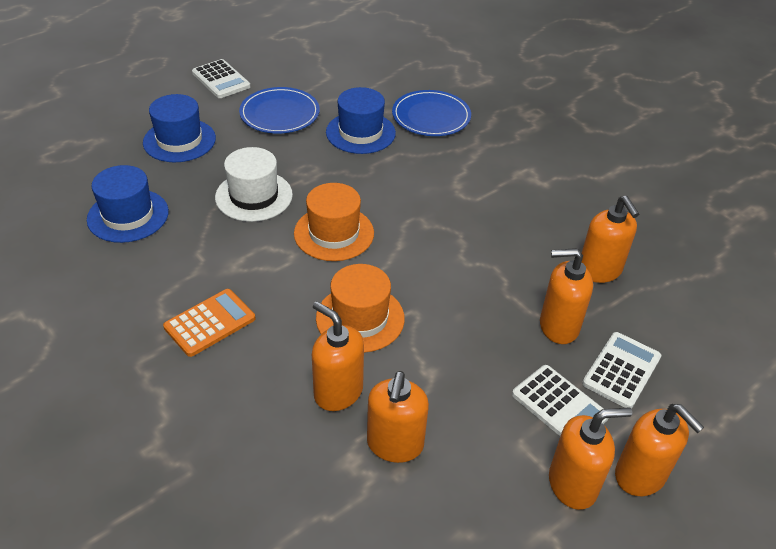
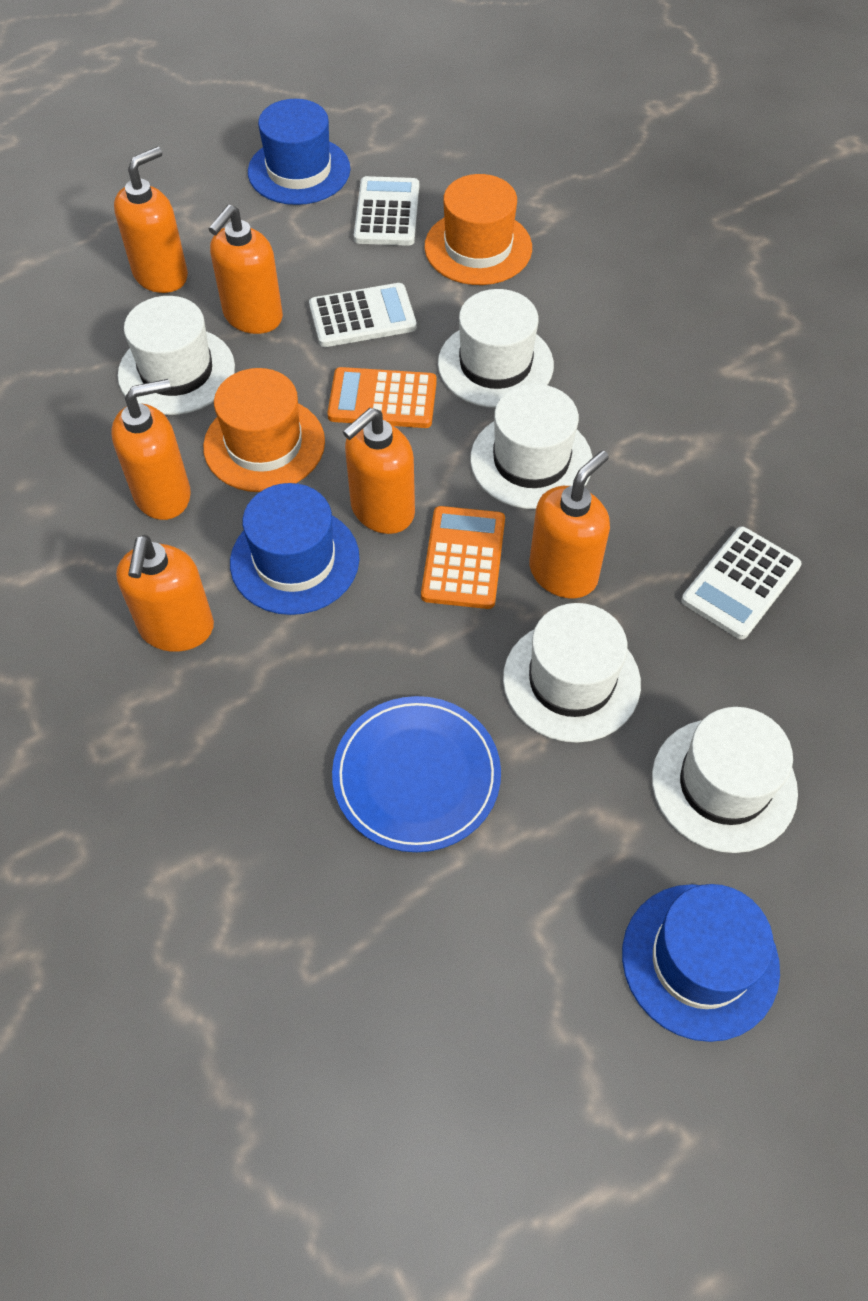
blue plate: 2 -> 1
orange calculator: 1 -> 2
white hat: 1 -> 5

